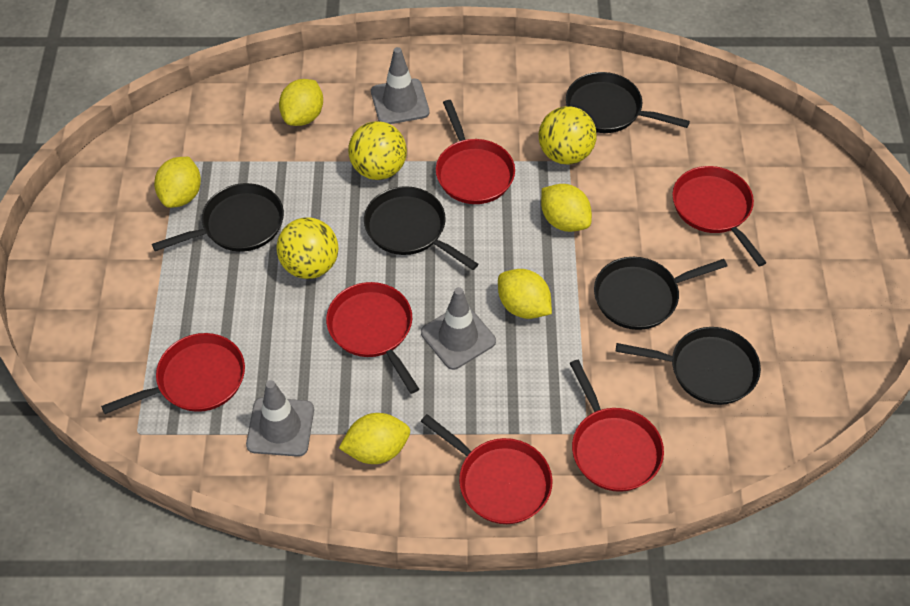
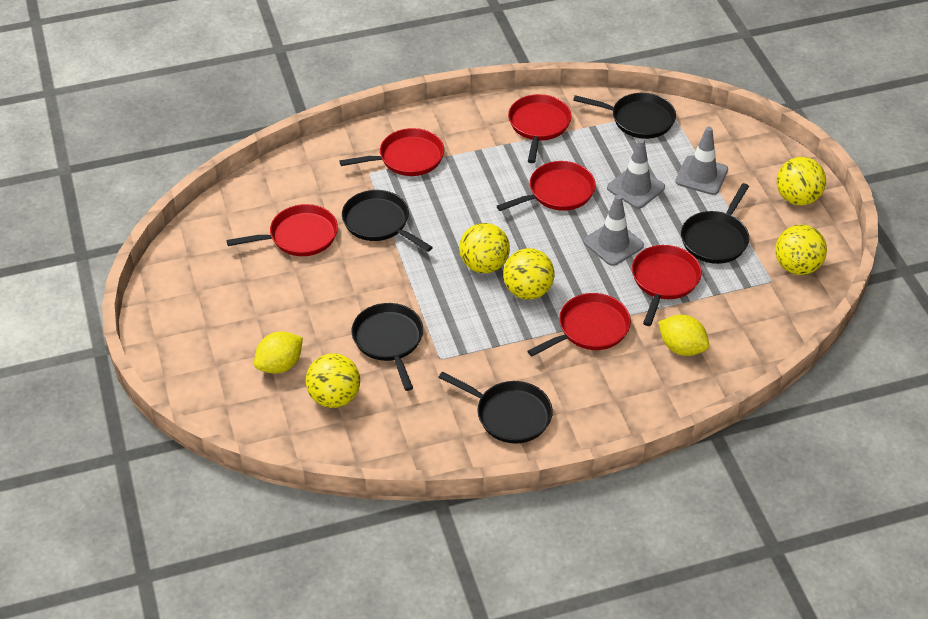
yellow ball: 3 -> 5
yellow lemon: 5 -> 2

